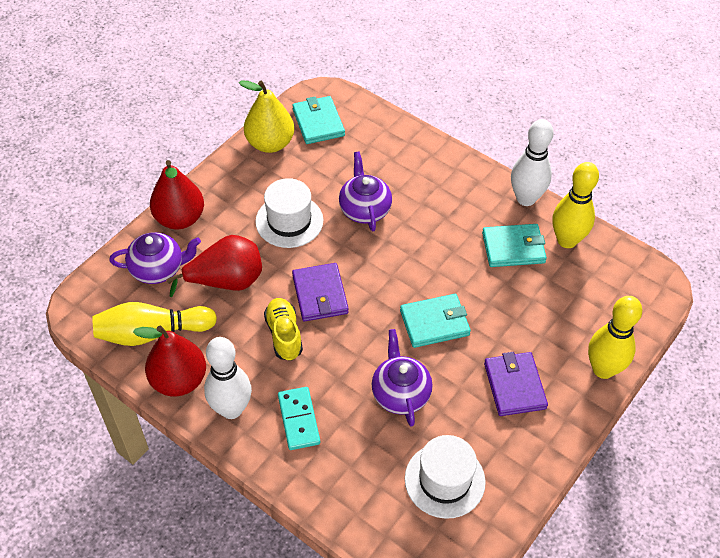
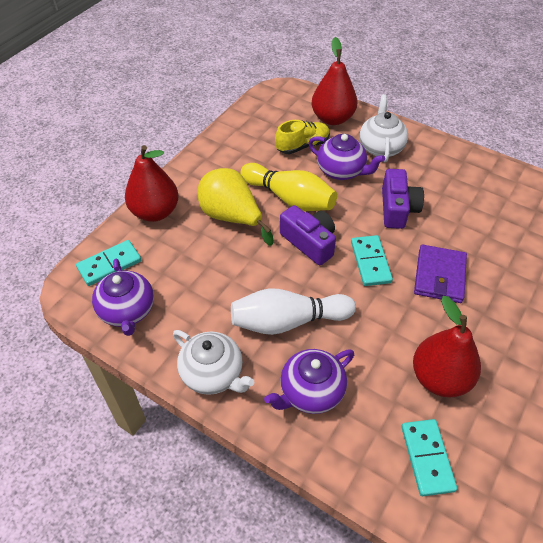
purple camera: 0 -> 2
purple wallet: 2 -> 1
turquoise domino: 1 -> 3
turquoise wallet: 3 -> 0
white bowling pin: 2 -> 1
white hat: 2 -> 0
white teapot: 0 -> 2
yellow bowling pin: 3 -> 1

